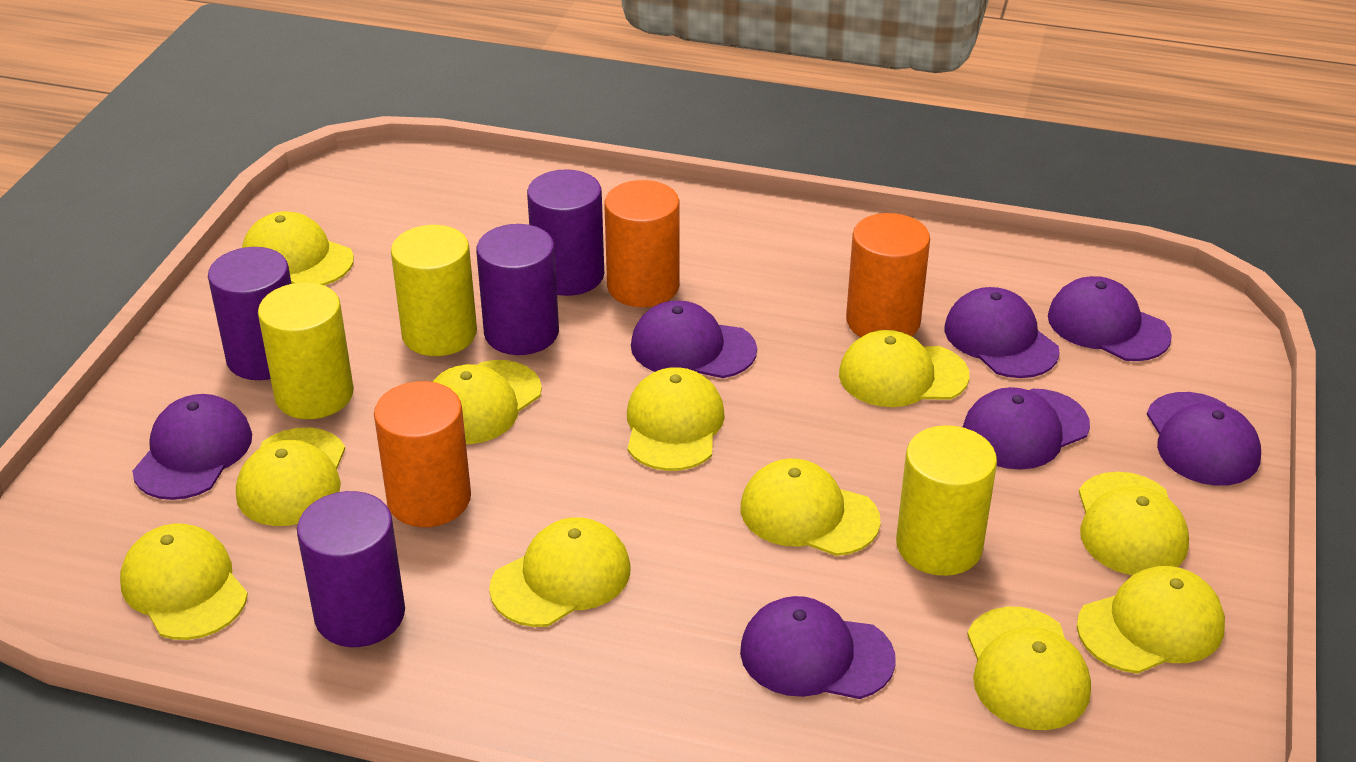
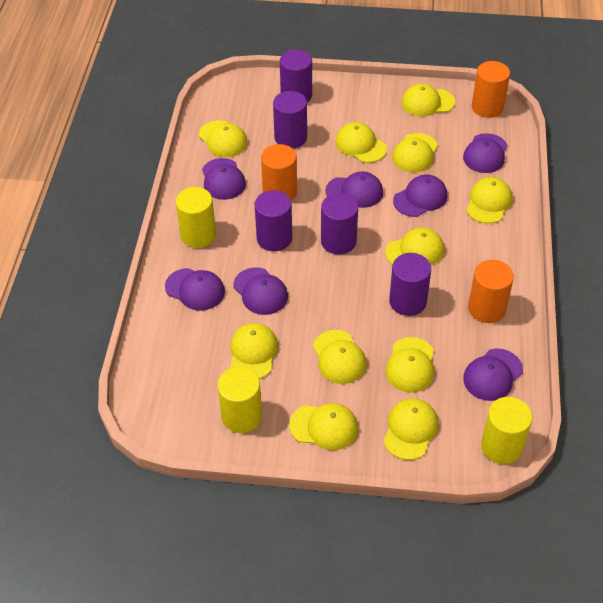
purple cylinder: 4 -> 5

